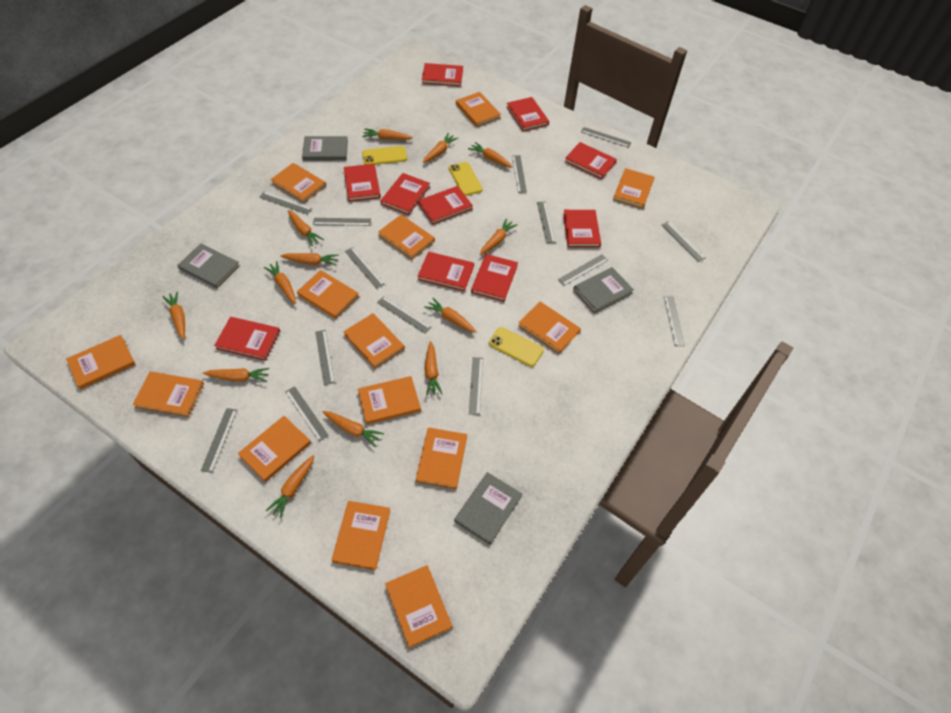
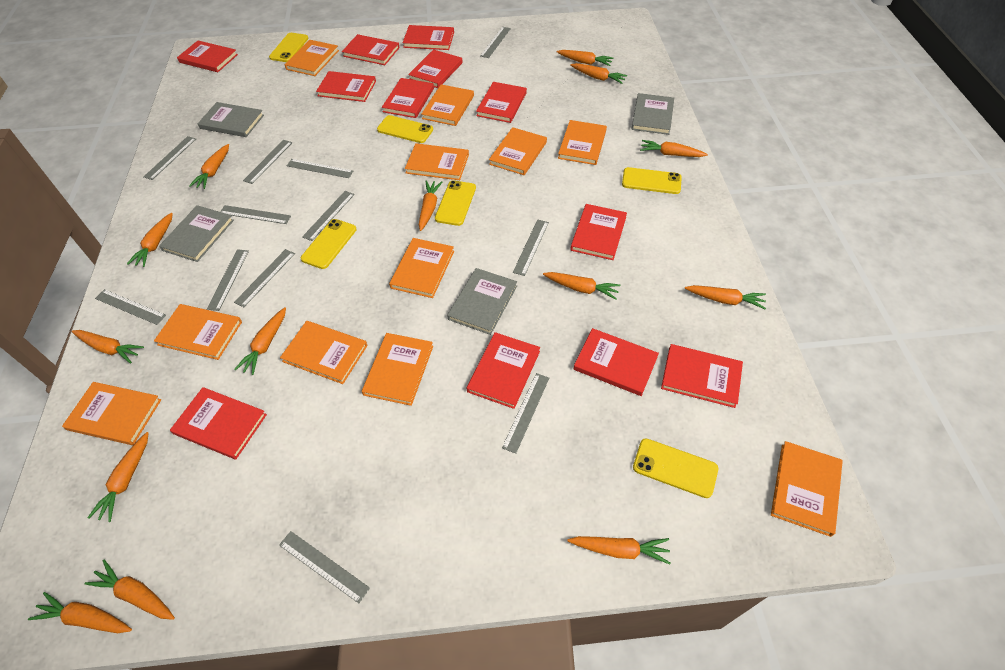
grey ruler: 14 -> 12
orange book: 14 -> 11
orange carrot: 13 -> 14
red book: 10 -> 12
yellow phone: 3 -> 6

